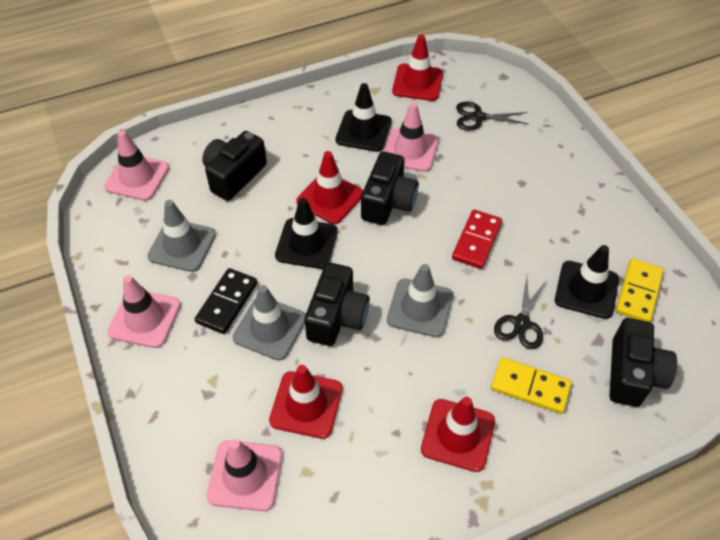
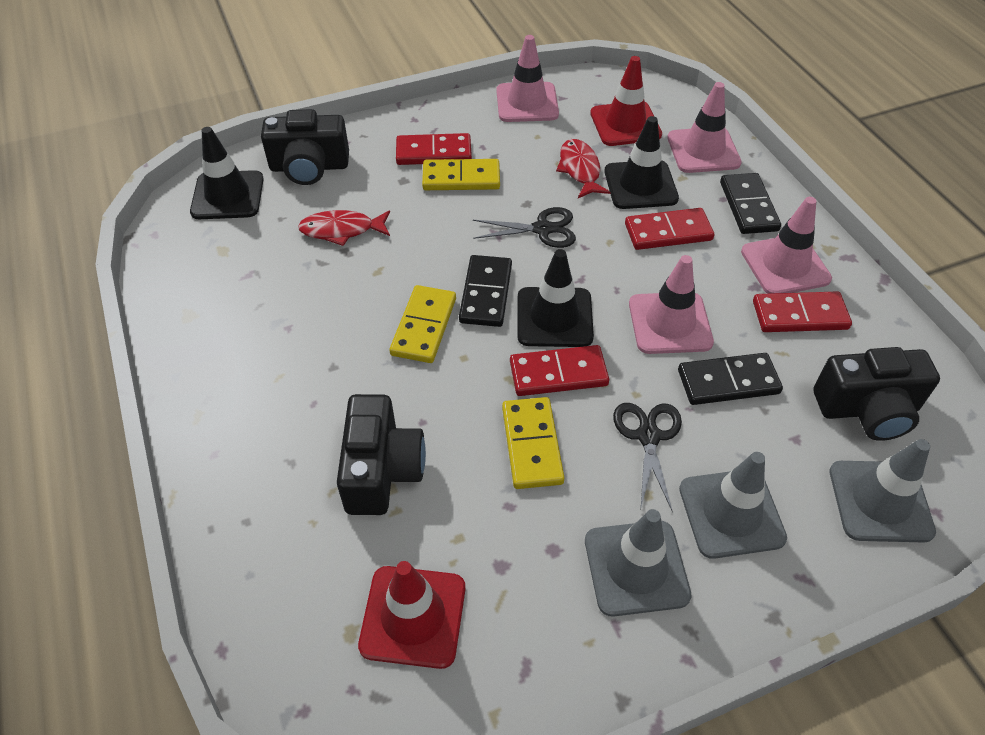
black camera: 4 -> 3
black domino: 1 -> 3
red domino: 1 -> 4
red fish: 0 -> 2
red traffic cone: 4 -> 2
yellow domino: 2 -> 3

